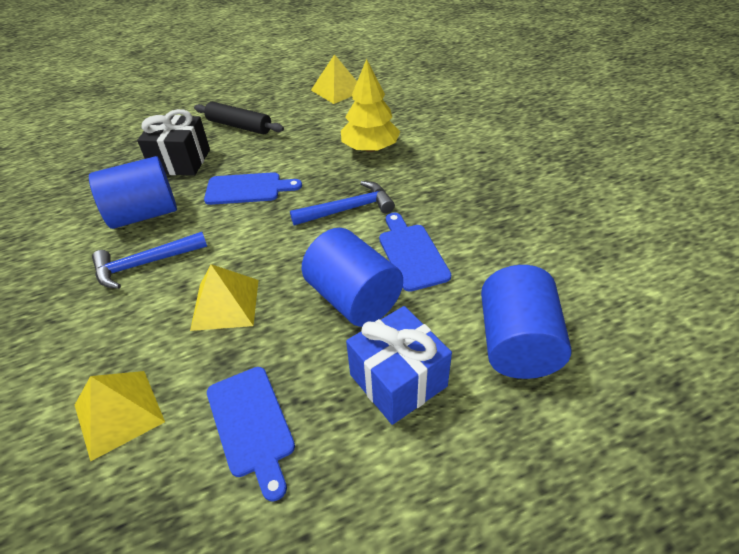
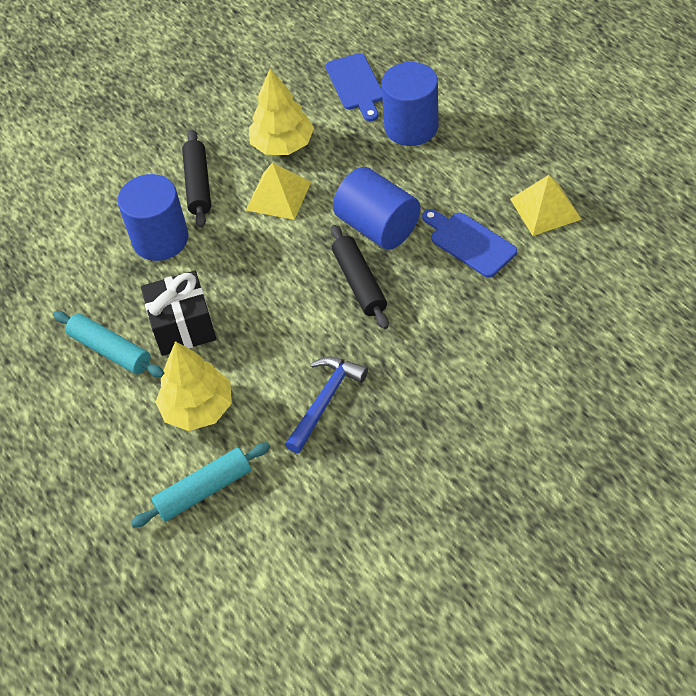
black rolling pin: 1 -> 2
blue cutting board: 3 -> 2
blue gift: 1 -> 0
blue hammer: 2 -> 1
turquoise rolling pin: 0 -> 2
yellow pyramid: 3 -> 2
yellow tree: 1 -> 2

